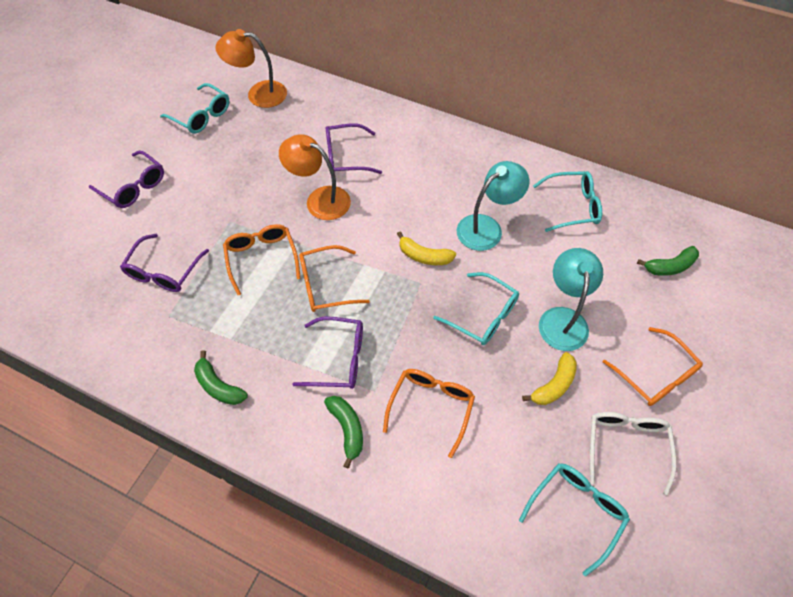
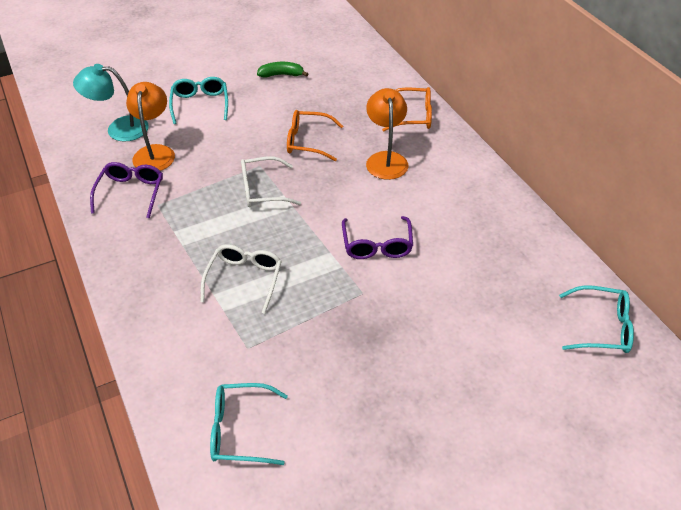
green banana: 3 -> 1
orange glasses: 4 -> 2
purple glasses: 4 -> 2
turquoise glasses: 4 -> 3
turquoise lamp: 2 -> 1
white glasses: 1 -> 2
yellow banana: 2 -> 0

